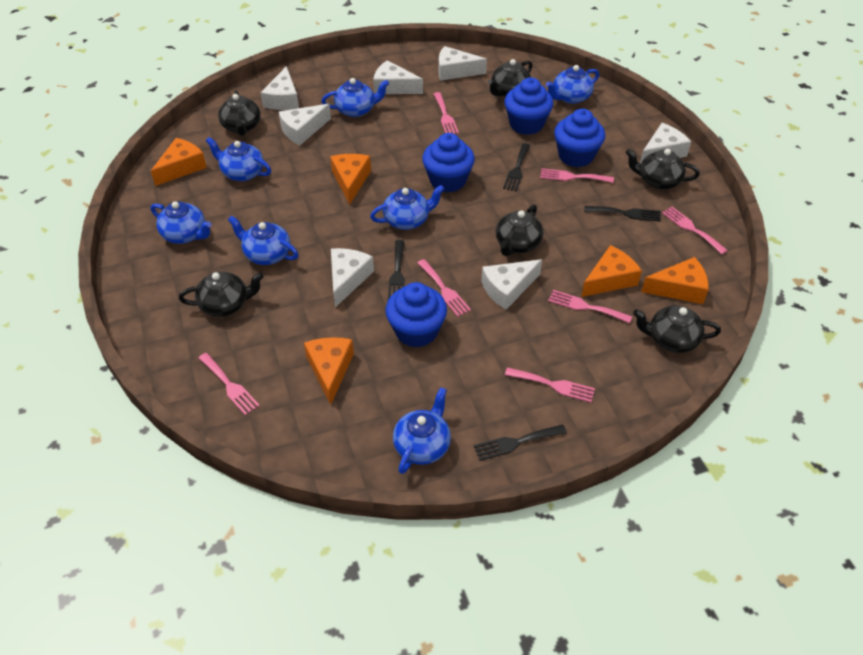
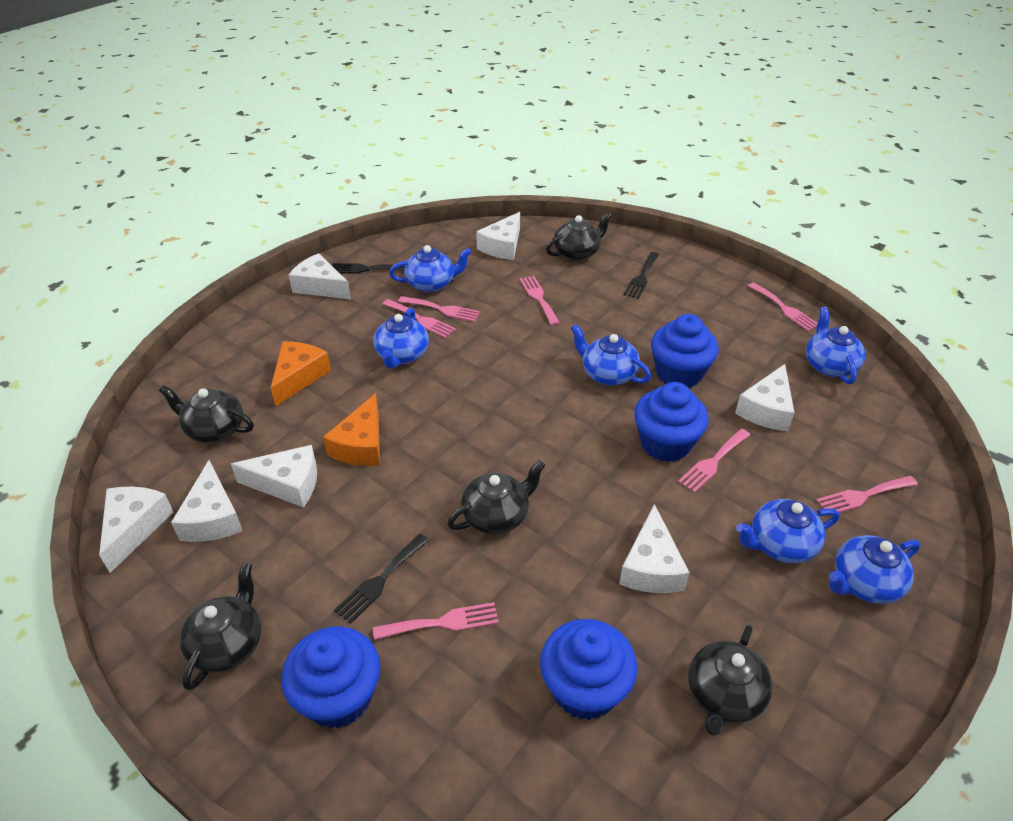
black fork: 4 -> 3
black teapot: 6 -> 5
blue teapot: 7 -> 6
orange cheese: 5 -> 2

